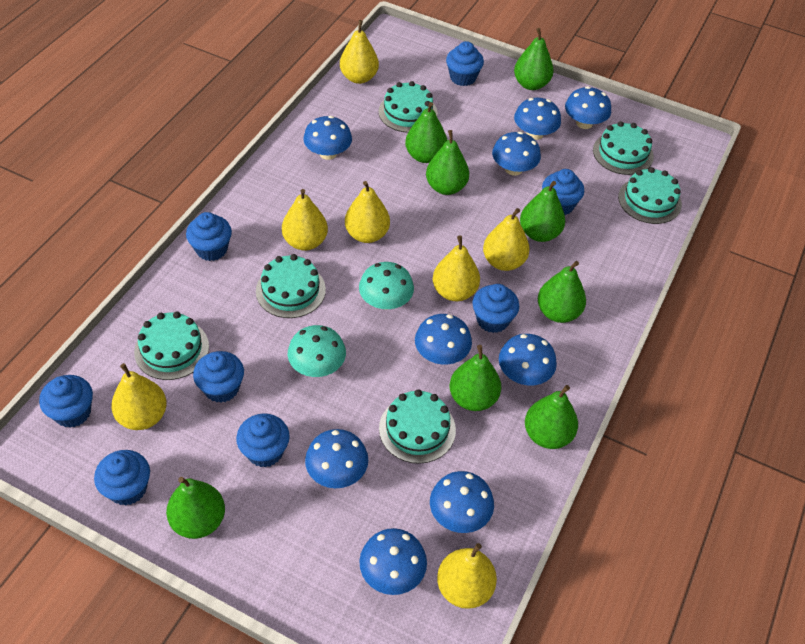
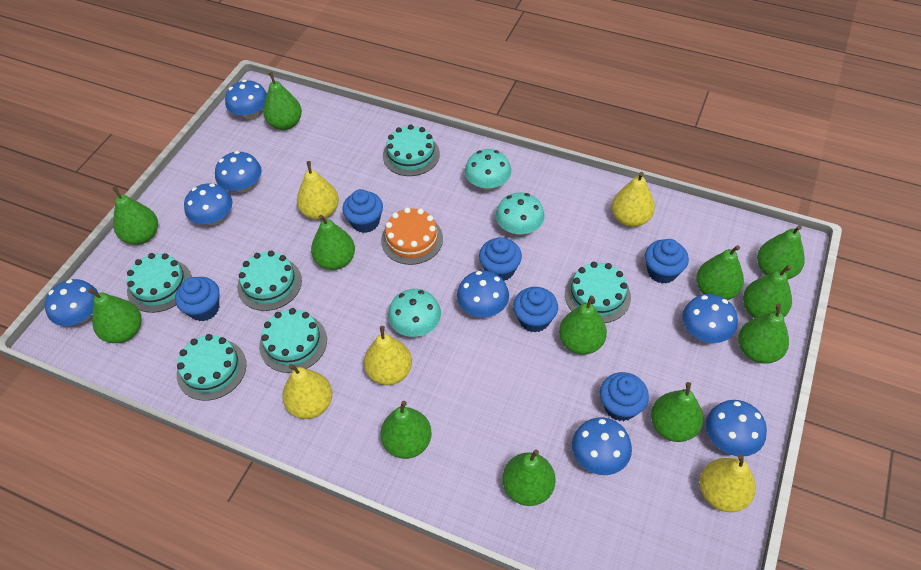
blue cupcake: 8 -> 6
blue mushroom: 9 -> 8
green pear: 8 -> 12
orange cake: 0 -> 1
turquoise mushroom: 2 -> 3
yellow pear: 7 -> 5

